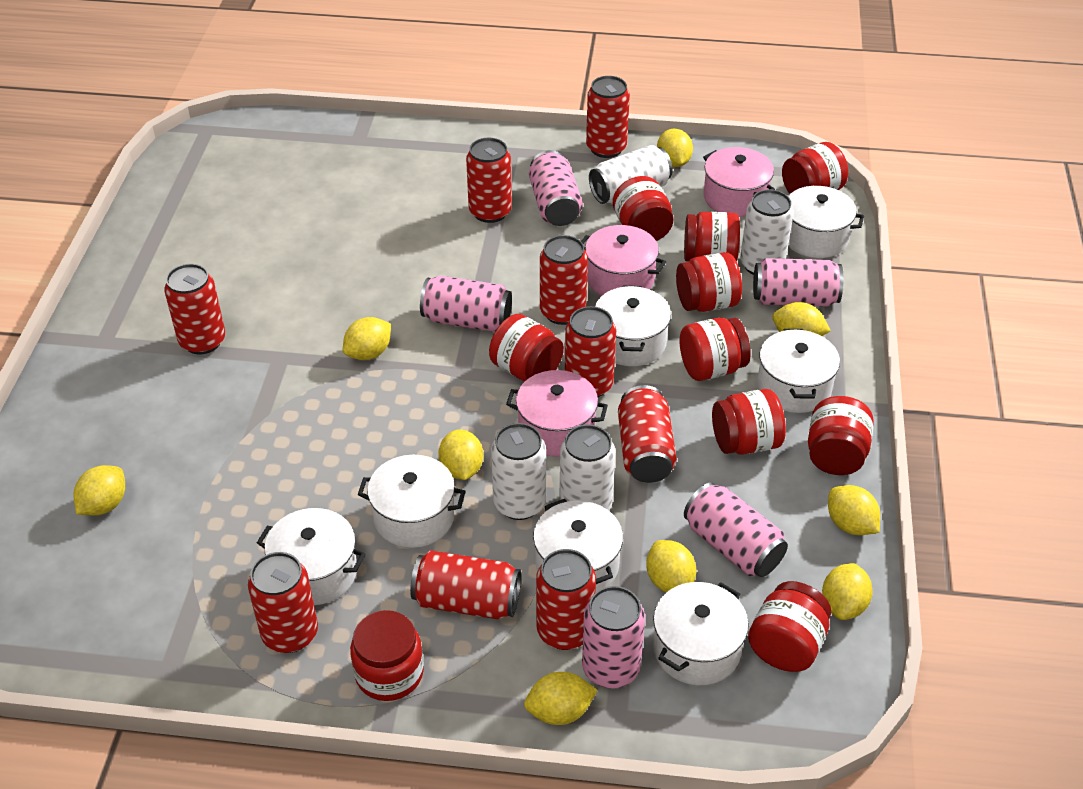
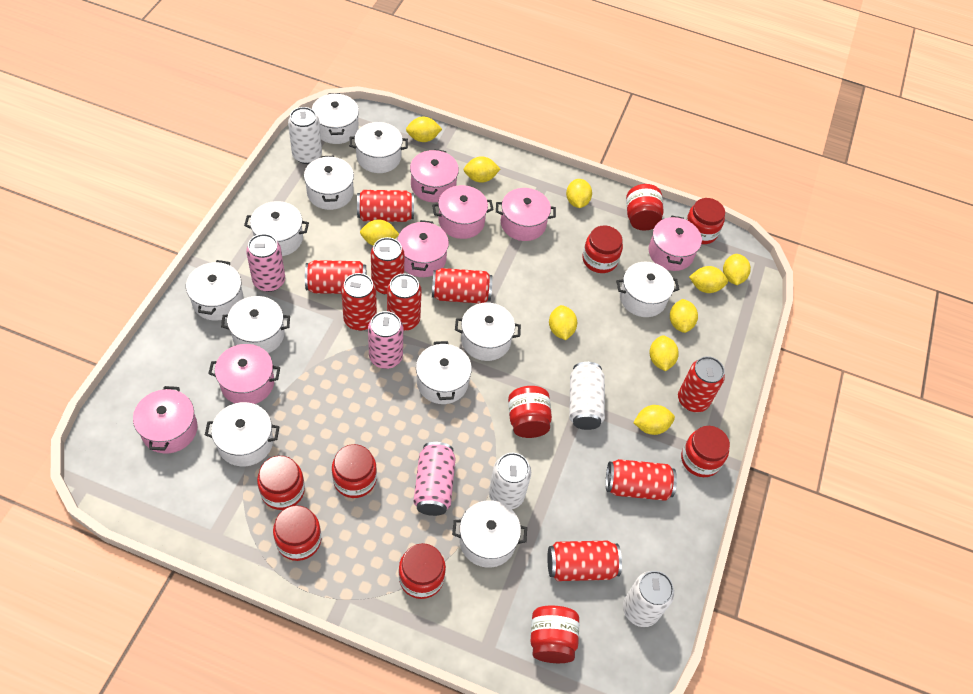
pink can: 5 -> 3
pink pot: 3 -> 7
white pot: 7 -> 11
yellow lemon: 9 -> 10

